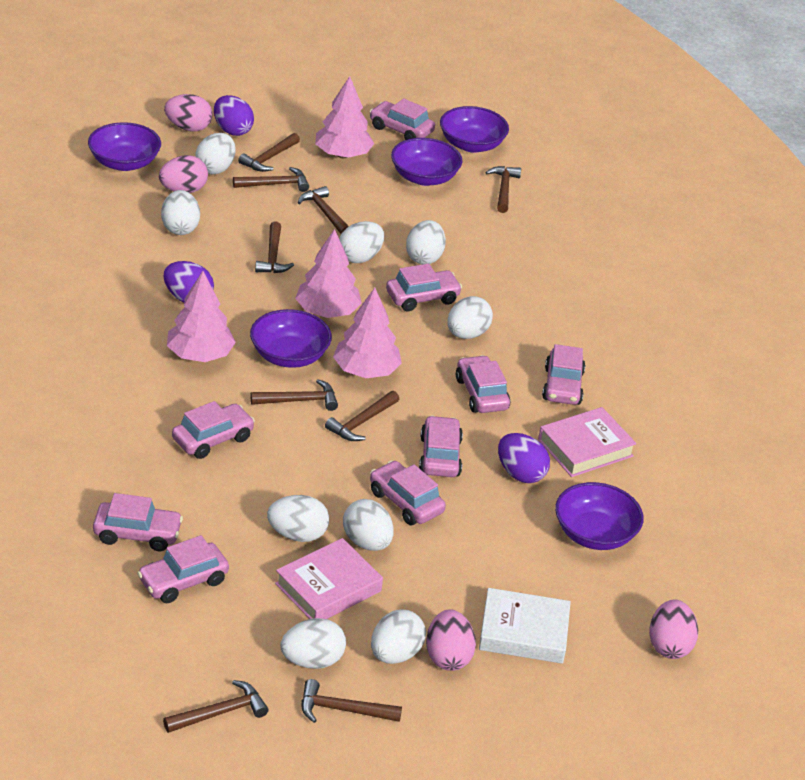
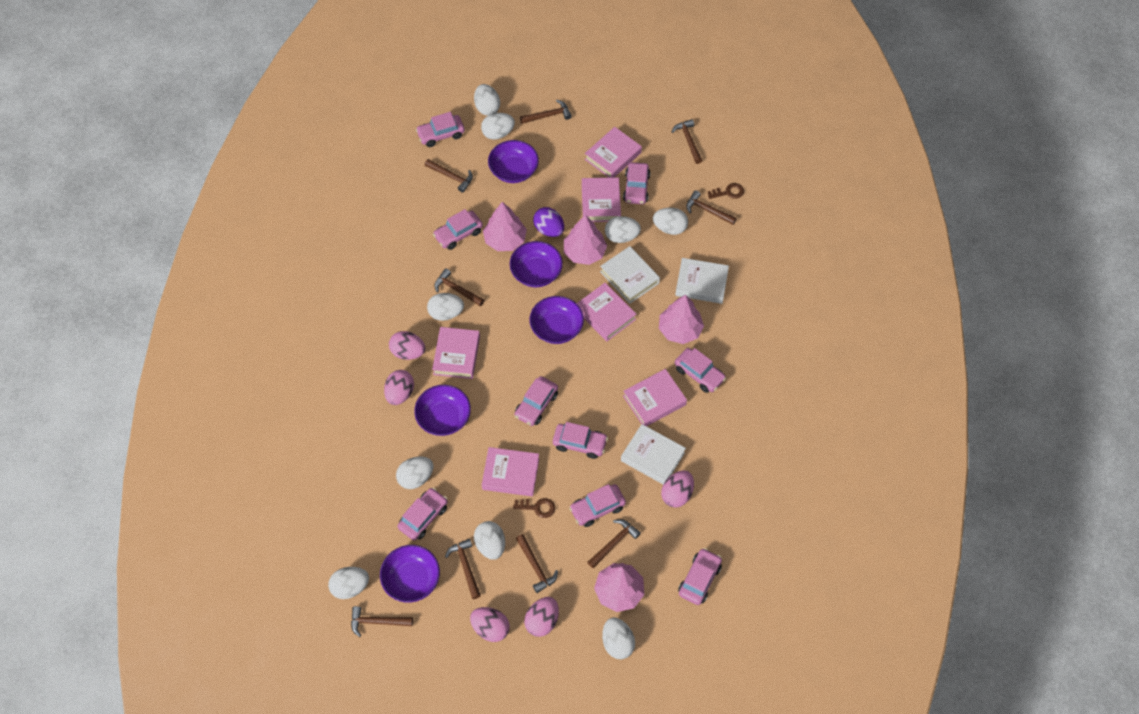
brown key: 0 -> 2
pink book: 2 -> 6
pink egg: 4 -> 5
purple egg: 3 -> 1
white book: 1 -> 3

